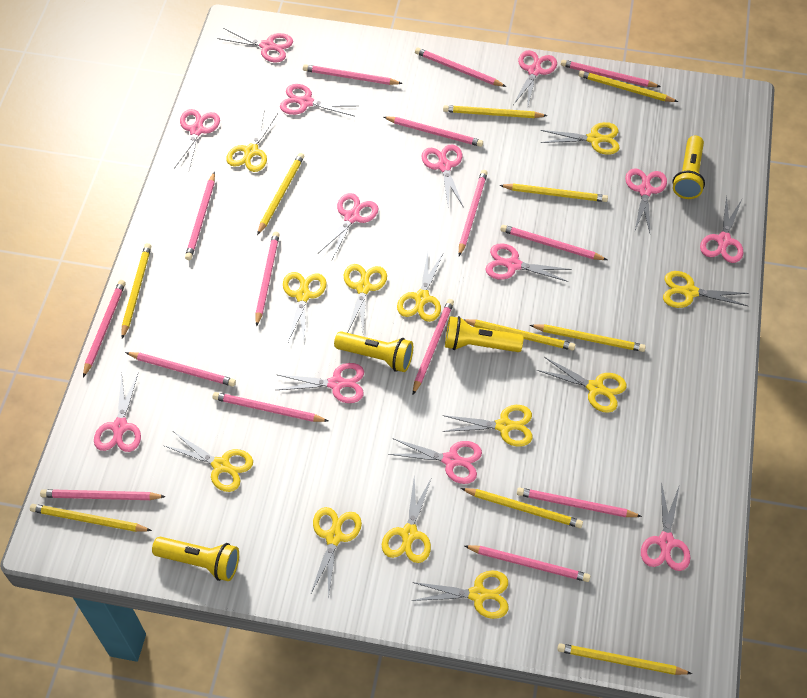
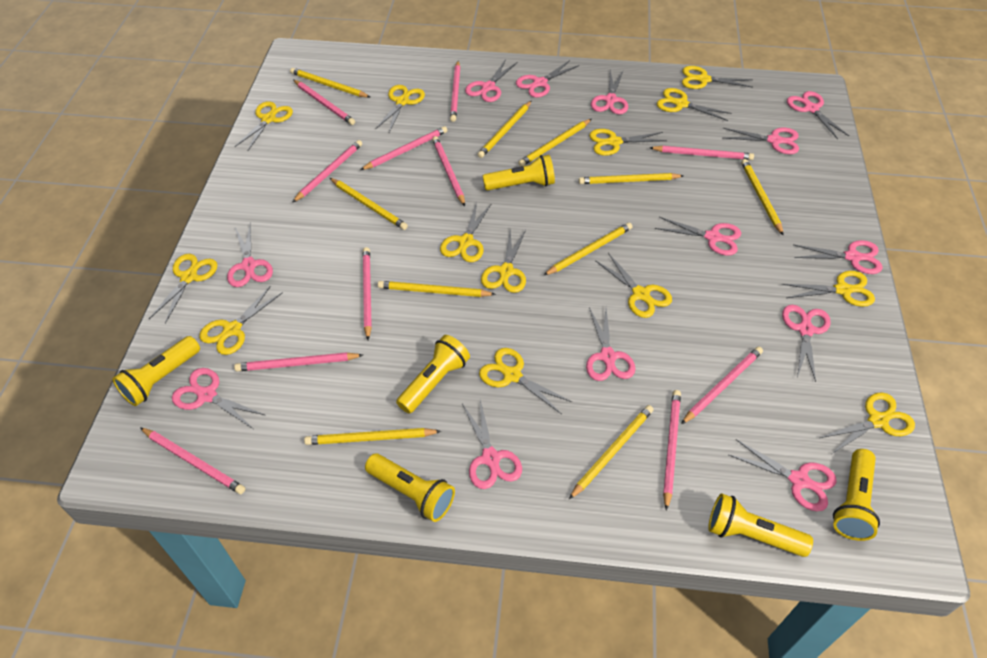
pink pencil: 15 -> 11
yellow flashlight: 4 -> 6
yellow scissors: 12 -> 13

